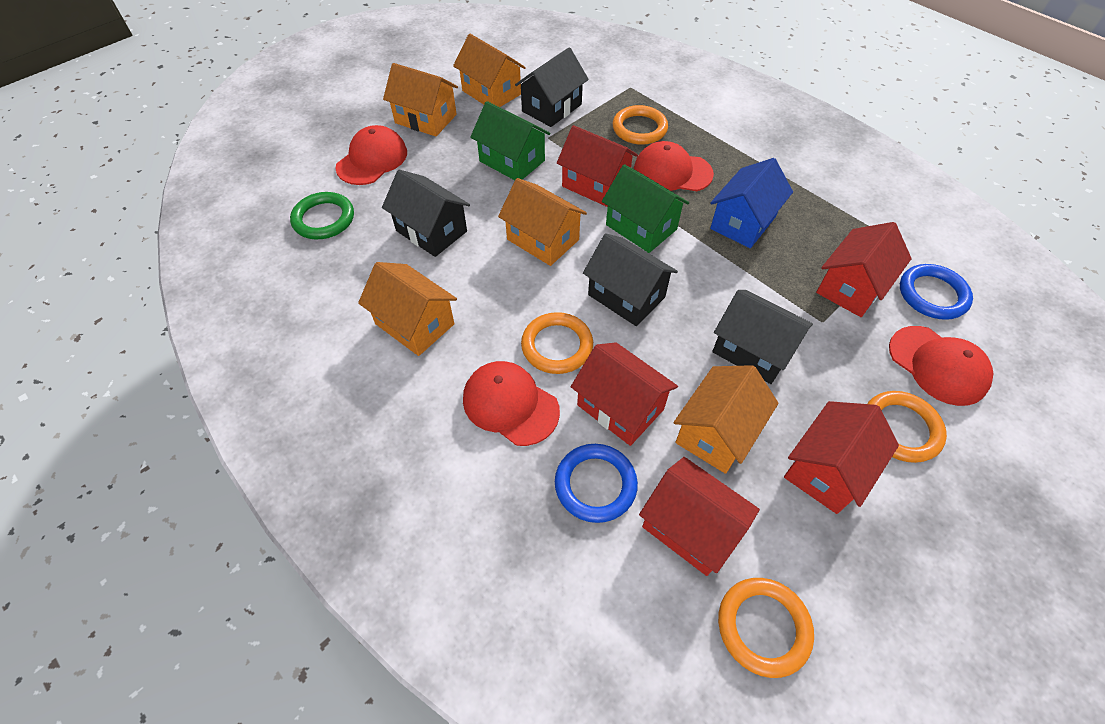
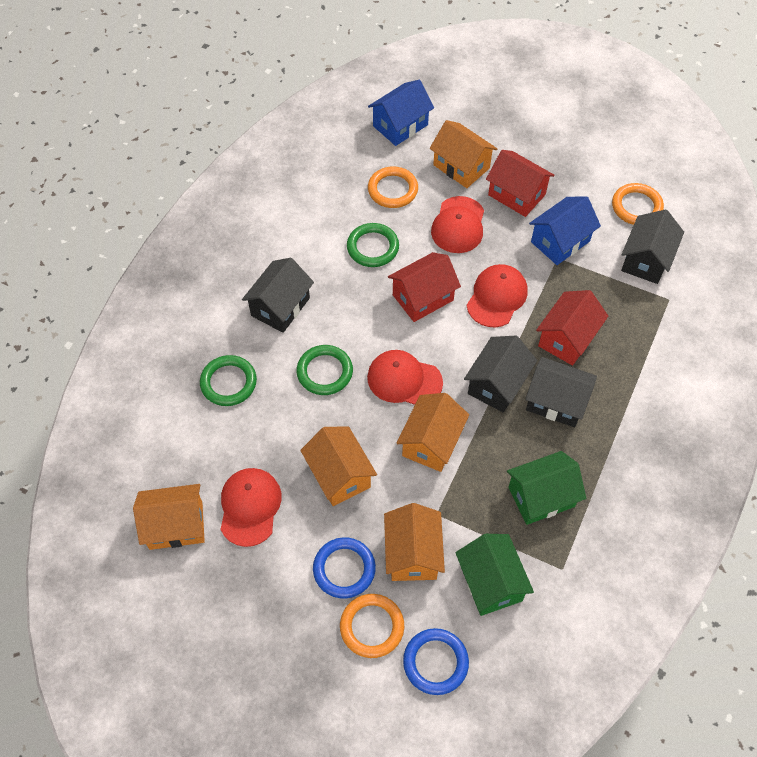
blue house: 1 -> 2
green ring: 1 -> 3
orange ring: 4 -> 3
red house: 5 -> 3

